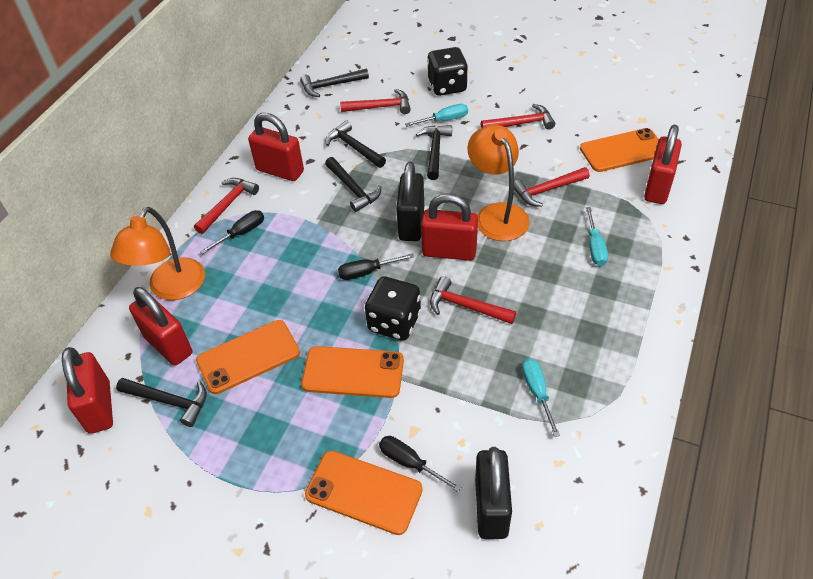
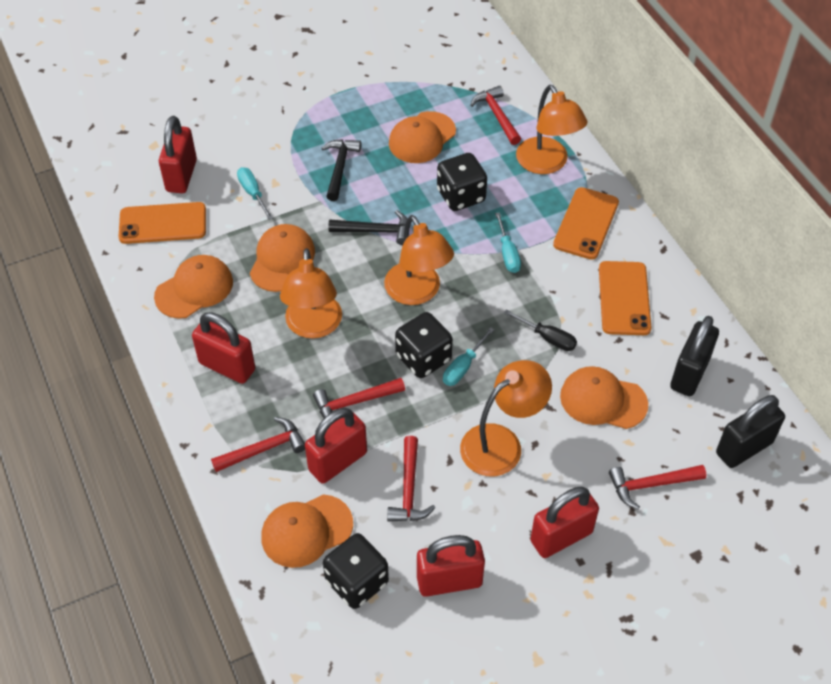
black dice: 2 -> 3
black hammer: 5 -> 2
black screwdriver: 3 -> 1
orange cap: 0 -> 5
orange lamp: 2 -> 4
orange phone: 4 -> 3

